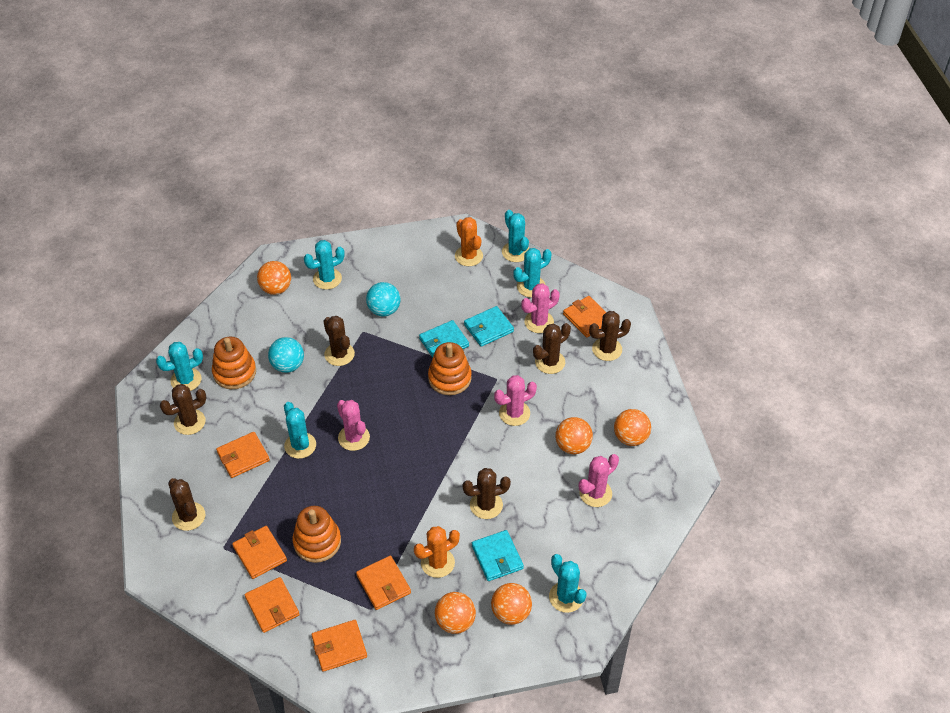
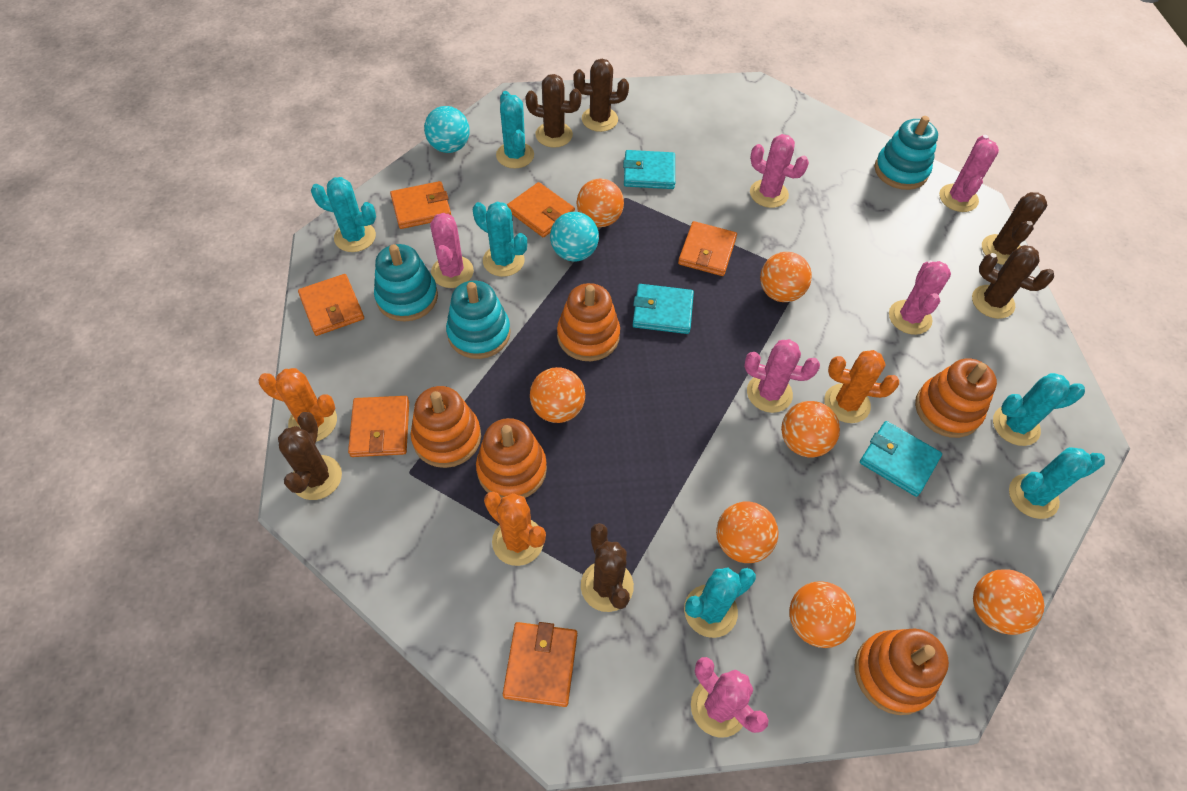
orange ball: 5 -> 7
orange cactus: 2 -> 3
orange stacking toy: 3 -> 5
pink cactus: 4 -> 6
turquoise stacking toy: 0 -> 3

